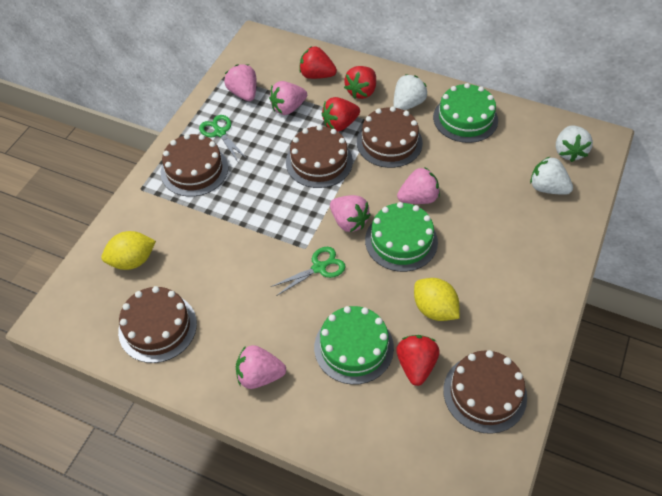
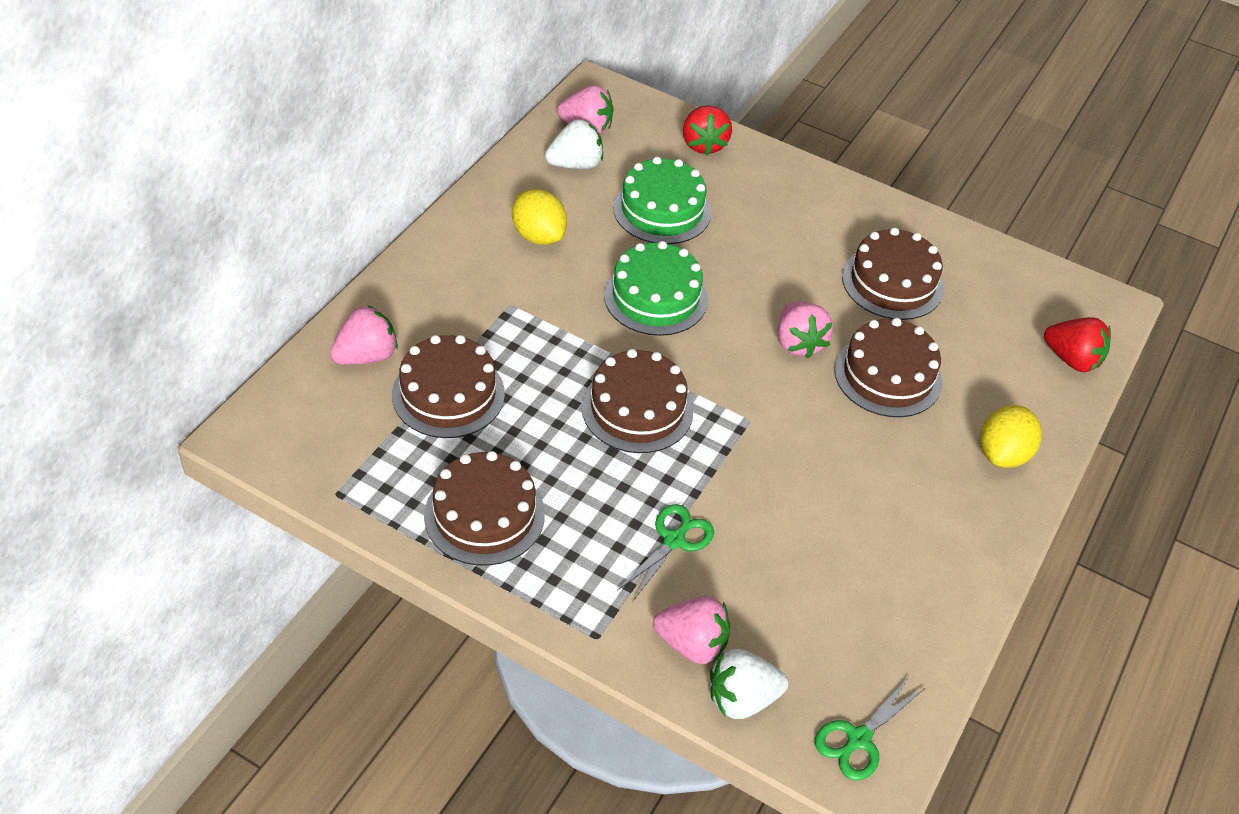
green cake: 3 -> 2
pink strawberry: 5 -> 4
red strawberry: 4 -> 2
white strawberry: 3 -> 2

